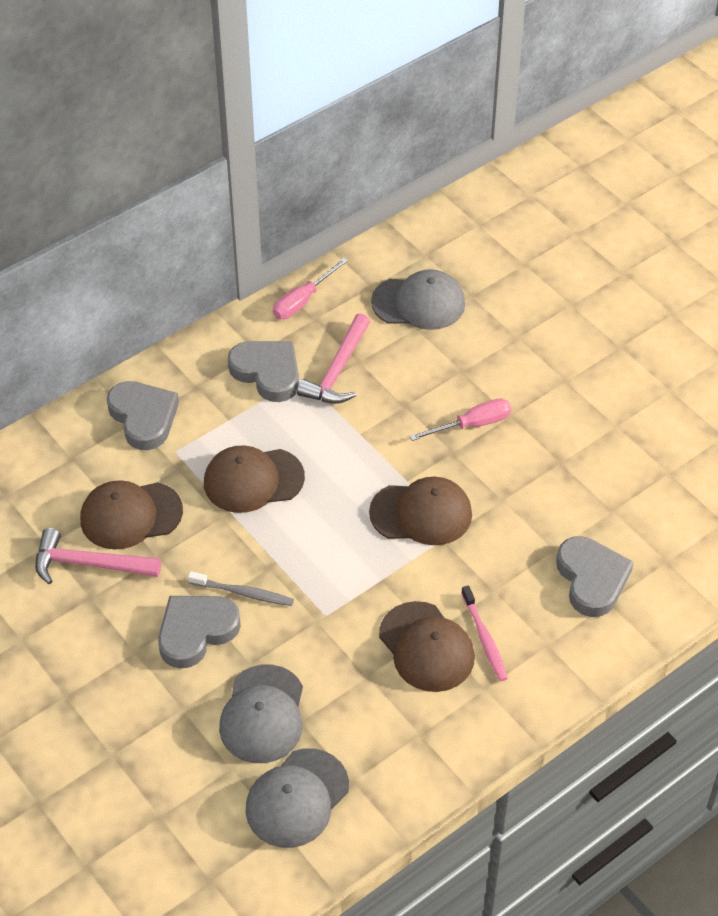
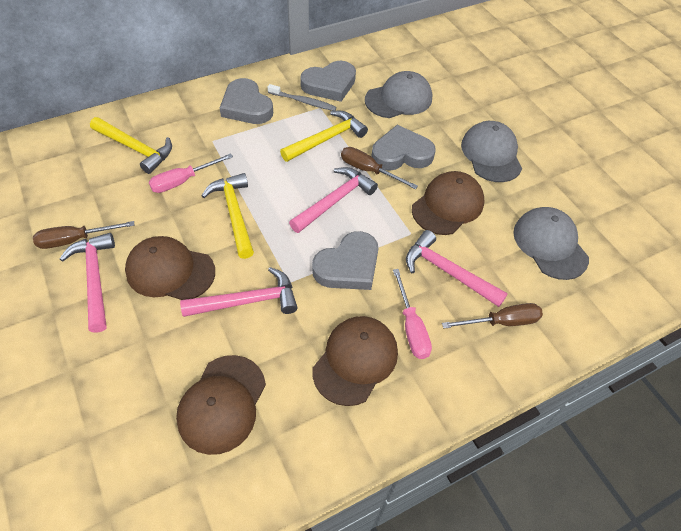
brown screwdriver: 0 -> 3
pink hammer: 2 -> 4
pink toothbrush: 1 -> 0
yellow hammer: 0 -> 3

